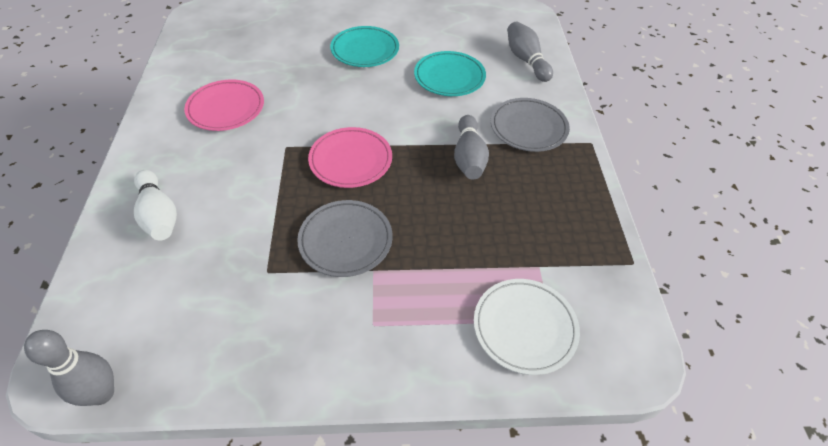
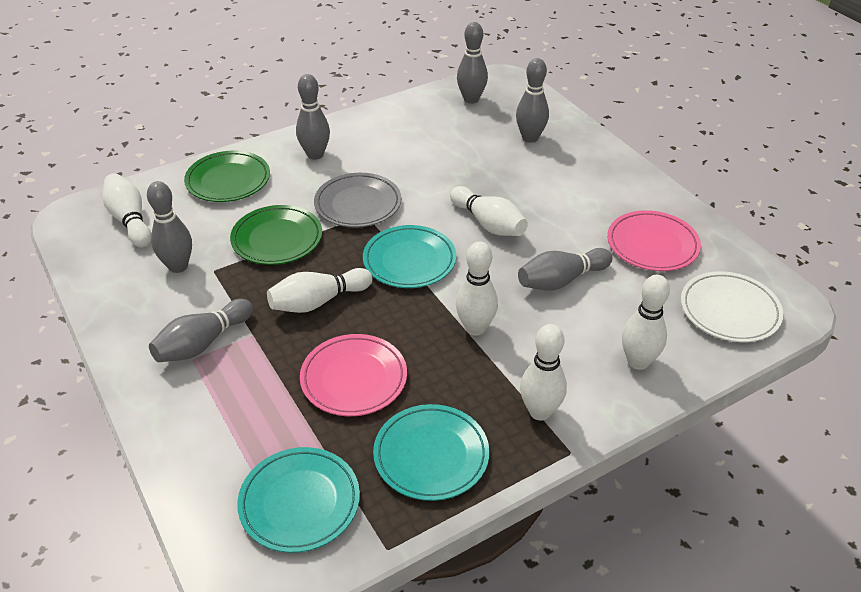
green plate: 0 -> 2
grey bowling pin: 3 -> 6
grey plate: 2 -> 1
turquoise plate: 2 -> 3
white bowling pin: 1 -> 6

